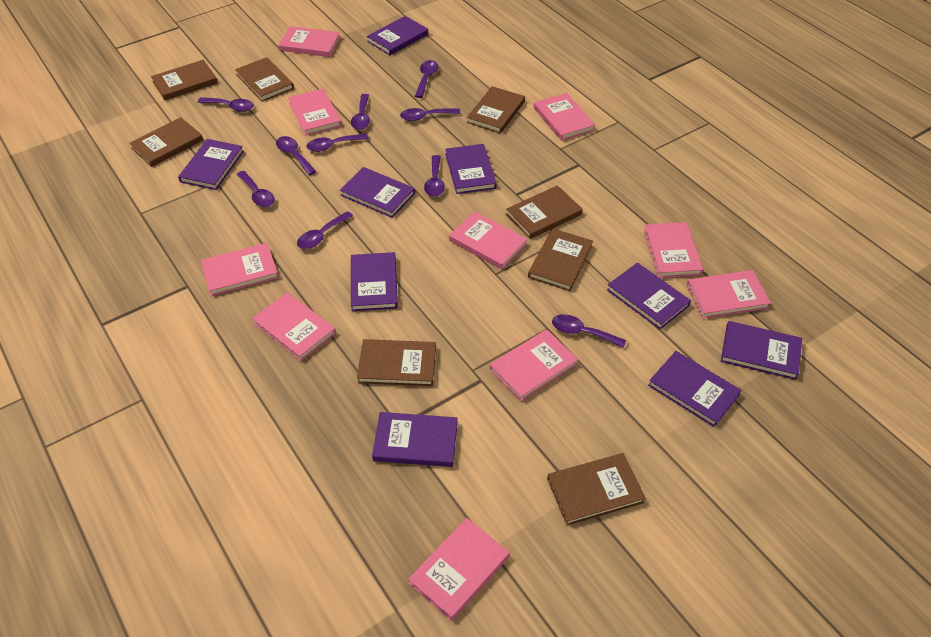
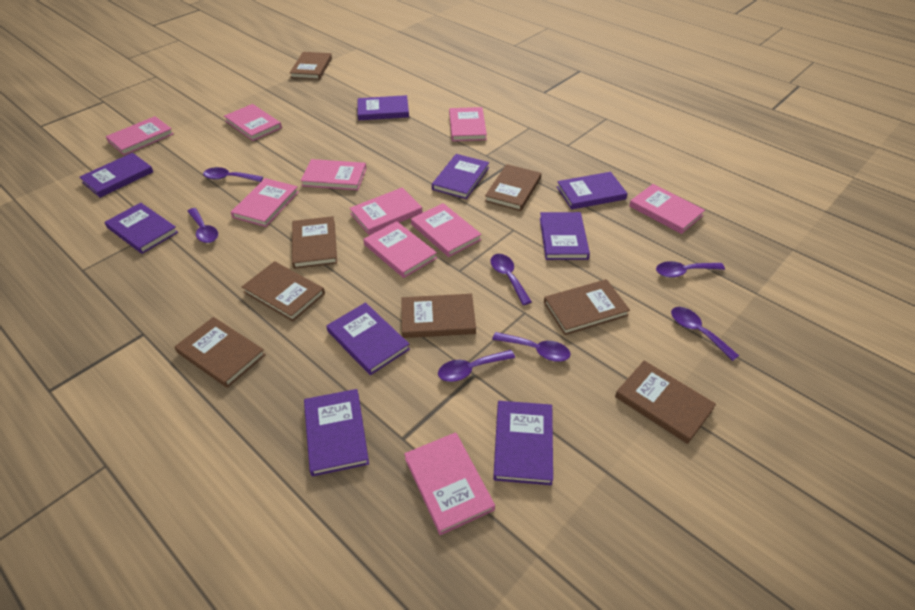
purple spoon: 10 -> 7

